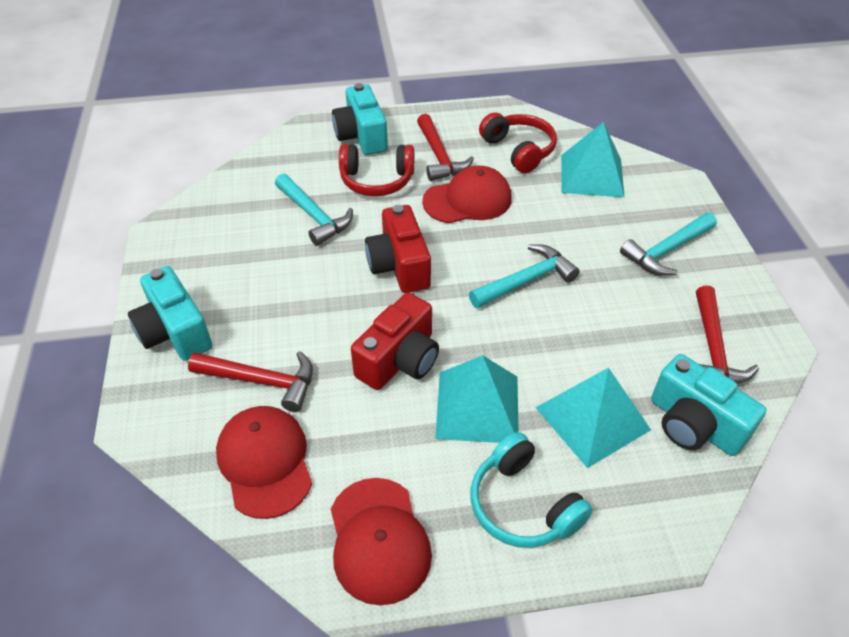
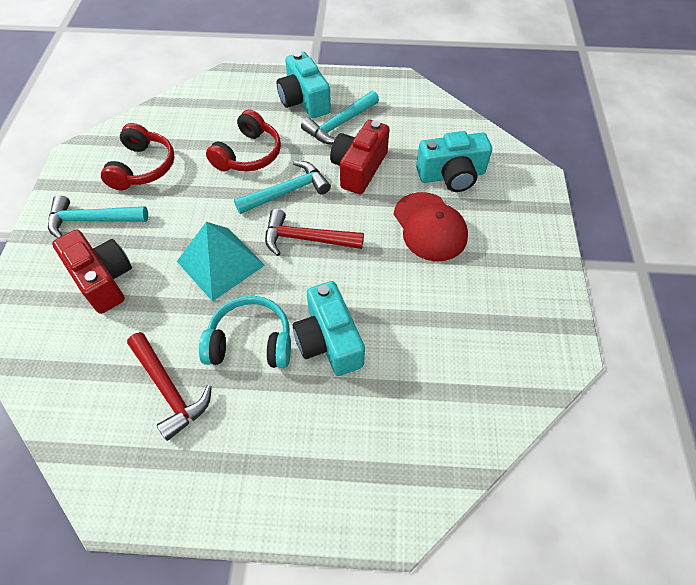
red cap: 3 -> 1
red hammer: 3 -> 2
turquoise pyramid: 3 -> 1

